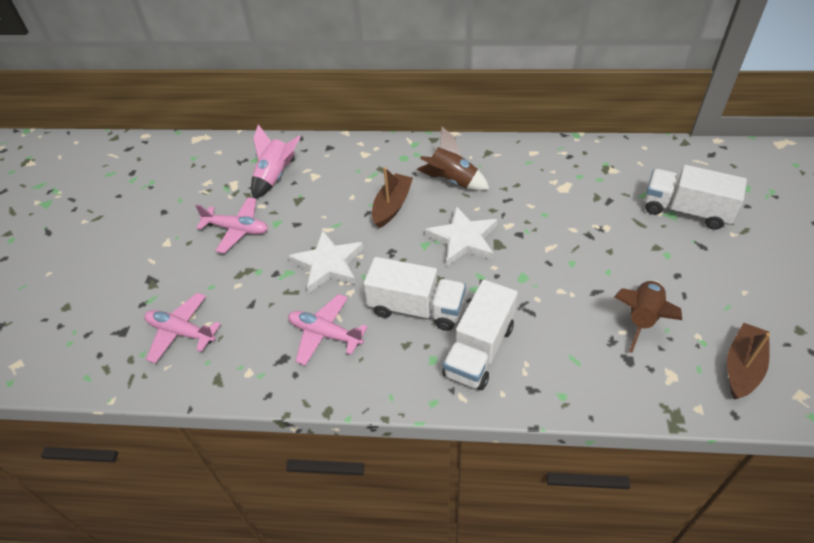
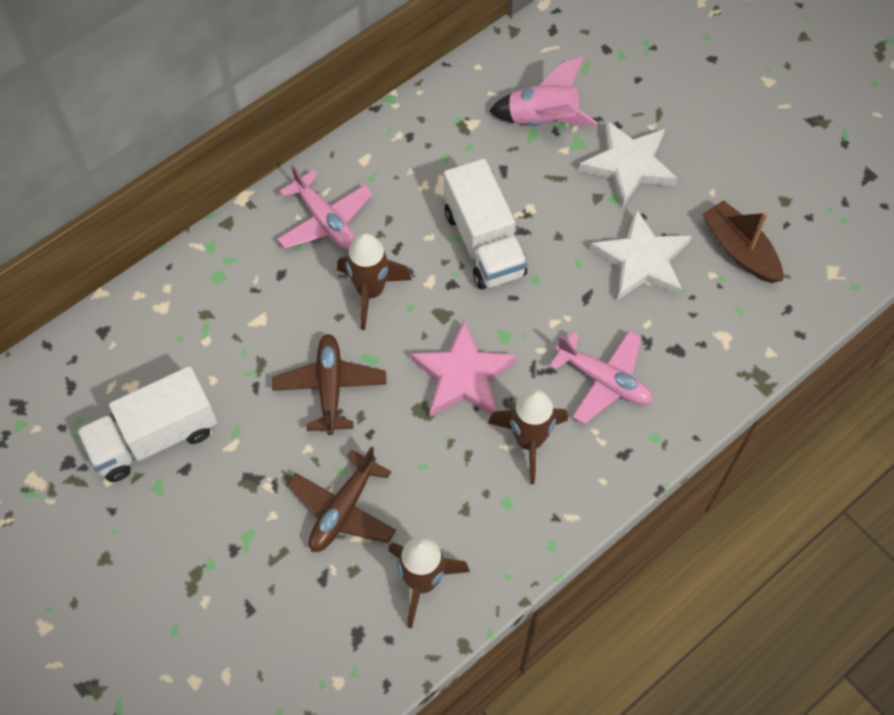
brown boat: 2 -> 1
brown plane: 0 -> 2
brown rocket: 2 -> 3
pink plane: 3 -> 2
pink star: 0 -> 1
white truck: 3 -> 2

